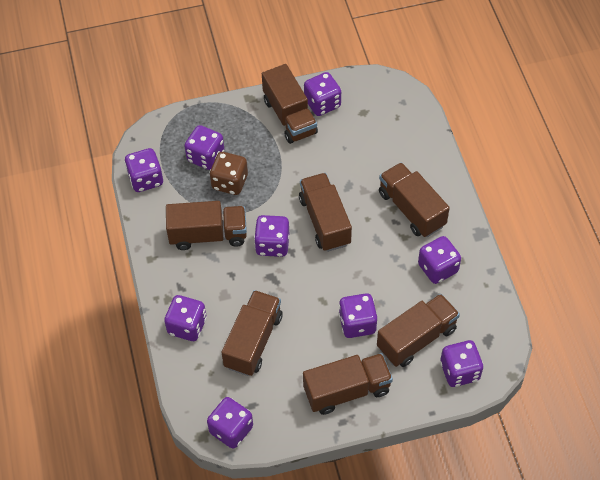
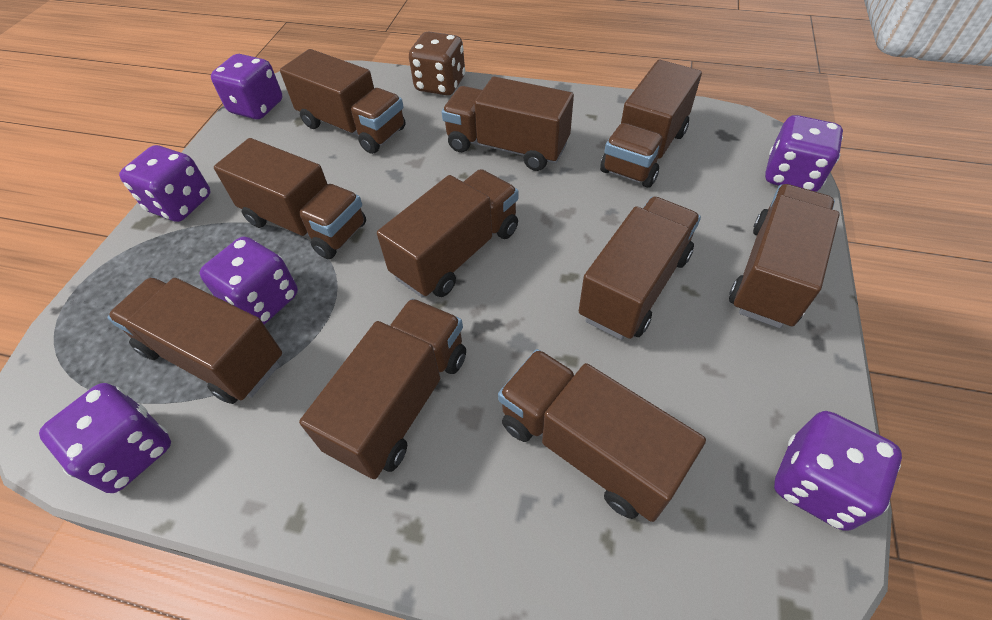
brown truck: 7 -> 10
purple dice: 9 -> 6

